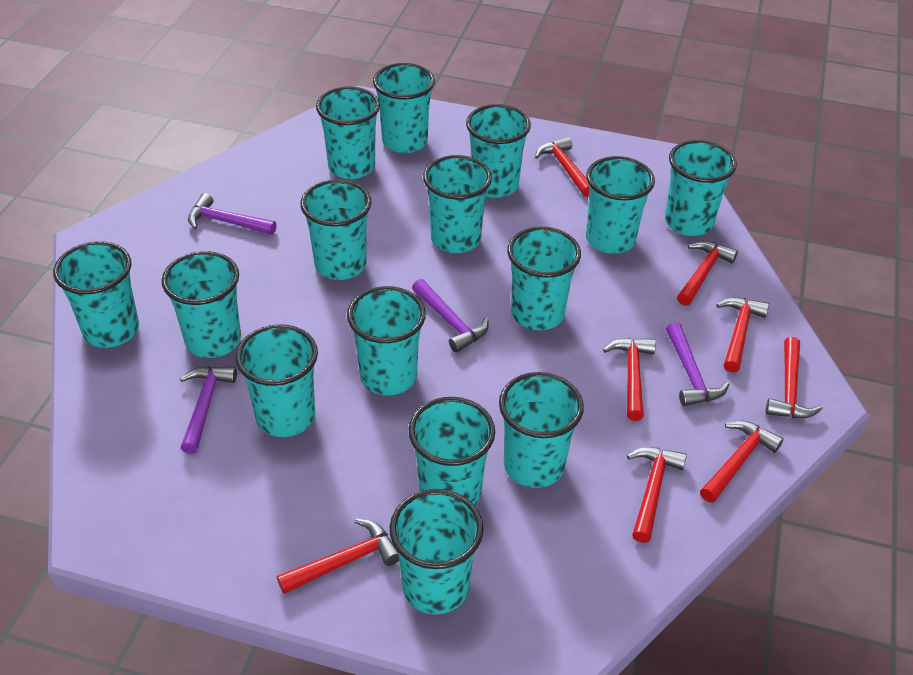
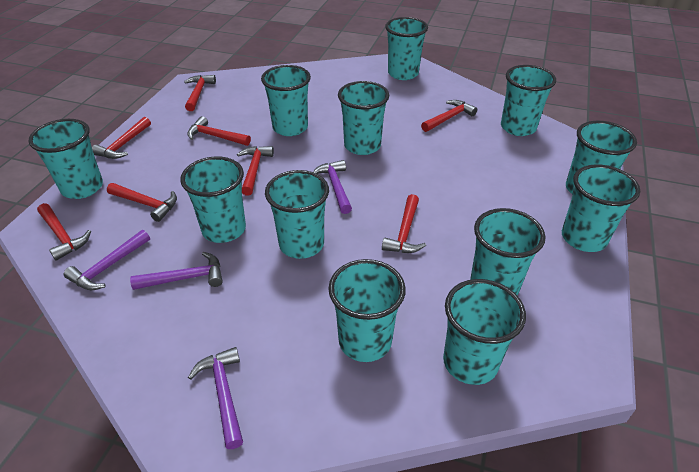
turquoise cup: 15 -> 12

